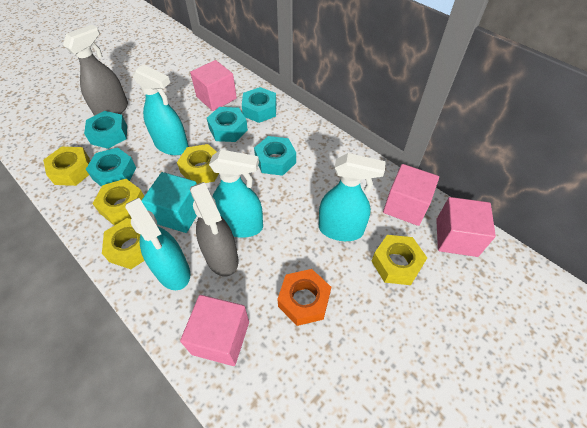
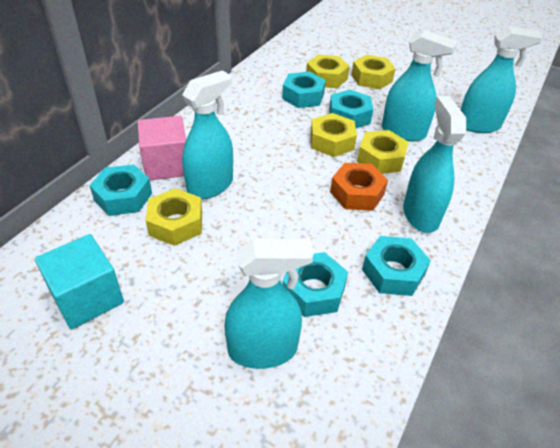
grey spray bottle: 2 -> 0
pink cube: 4 -> 1
turquoise spray bottle: 4 -> 5

